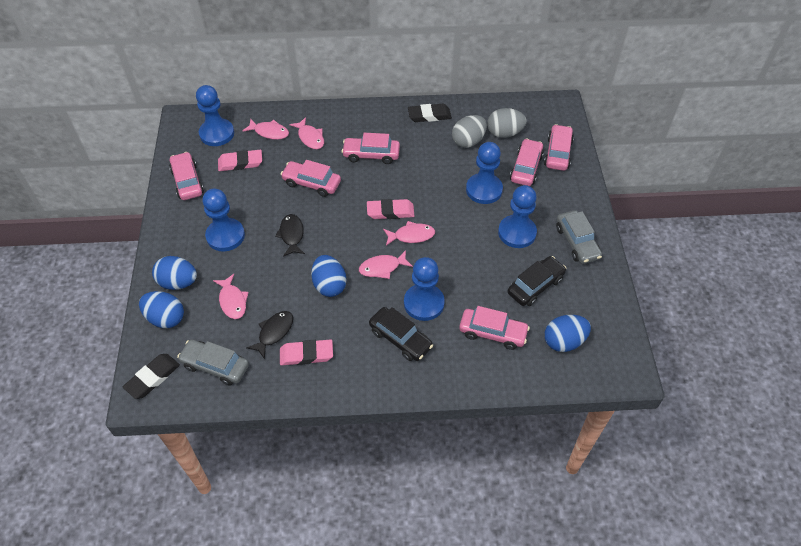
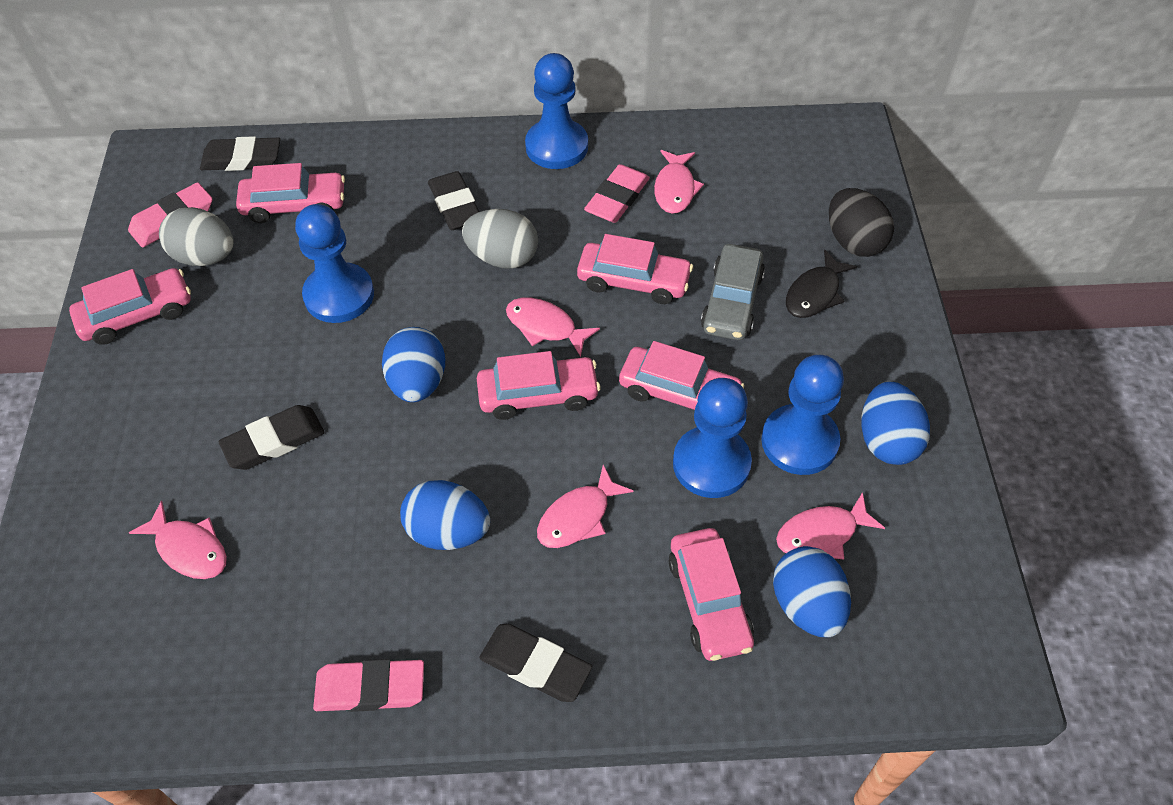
black car: 2 -> 0
black egg: 0 -> 1
black eraser: 2 -> 4
black fish: 2 -> 1
blue pawn: 5 -> 4
grey car: 2 -> 1

